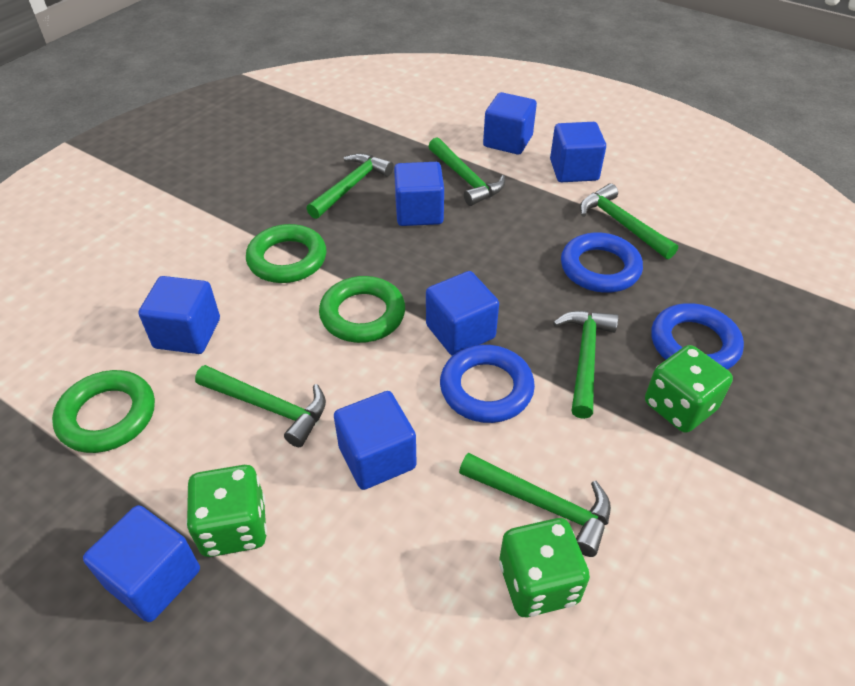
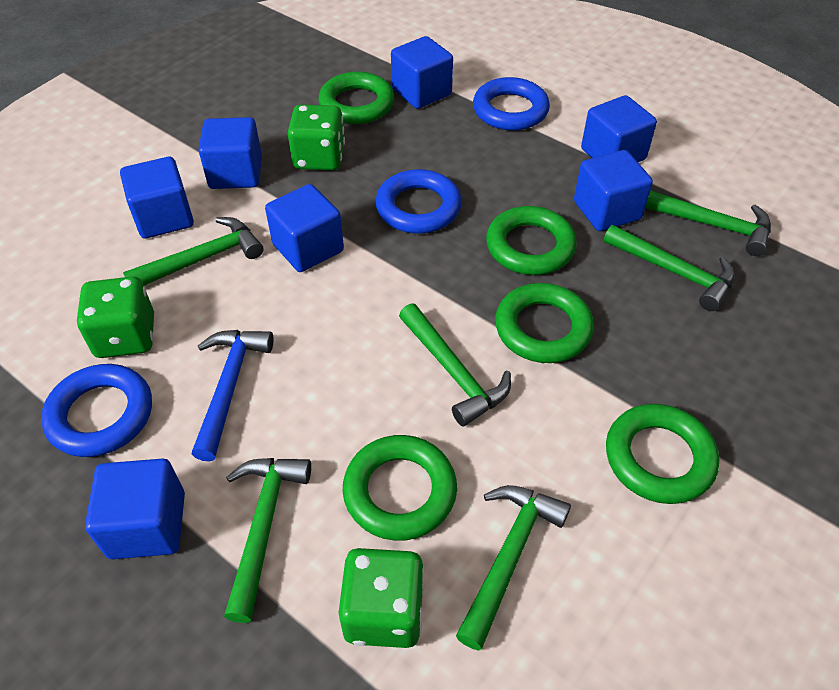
blue hammer: 0 -> 1
green ring: 3 -> 5

